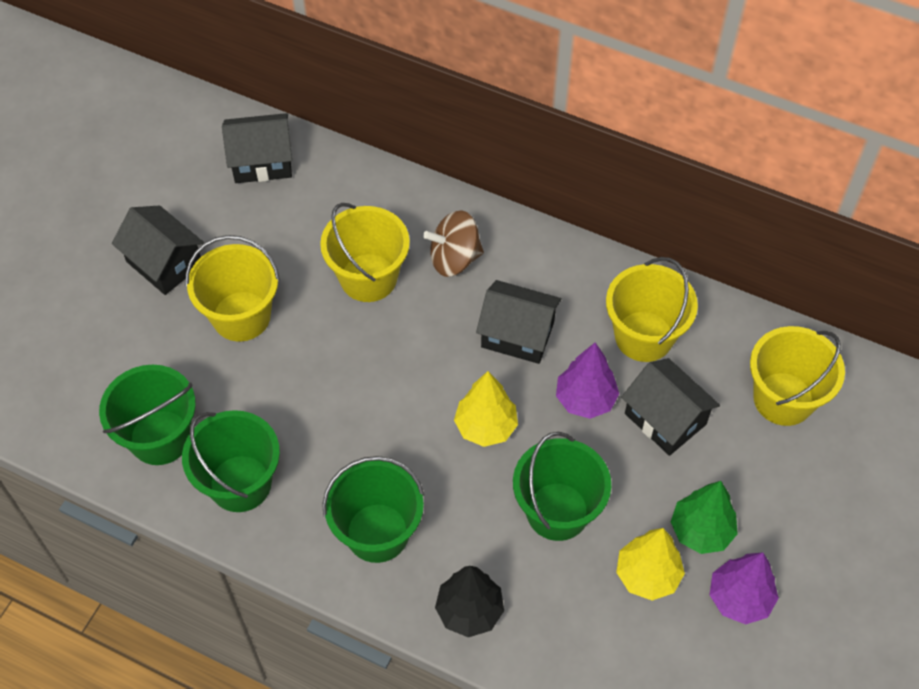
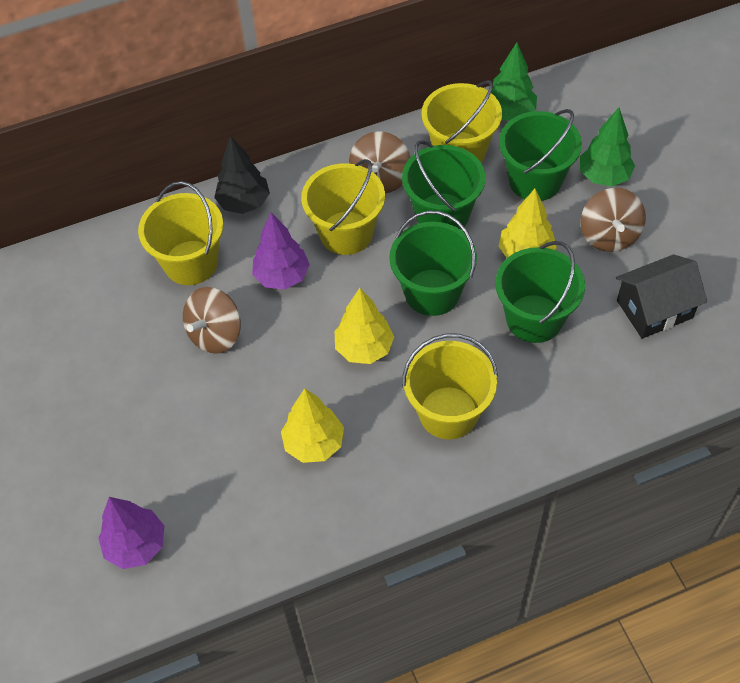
black house: 4 -> 1
brown spinning top: 1 -> 3
green tree: 1 -> 2
yellow tree: 2 -> 3

